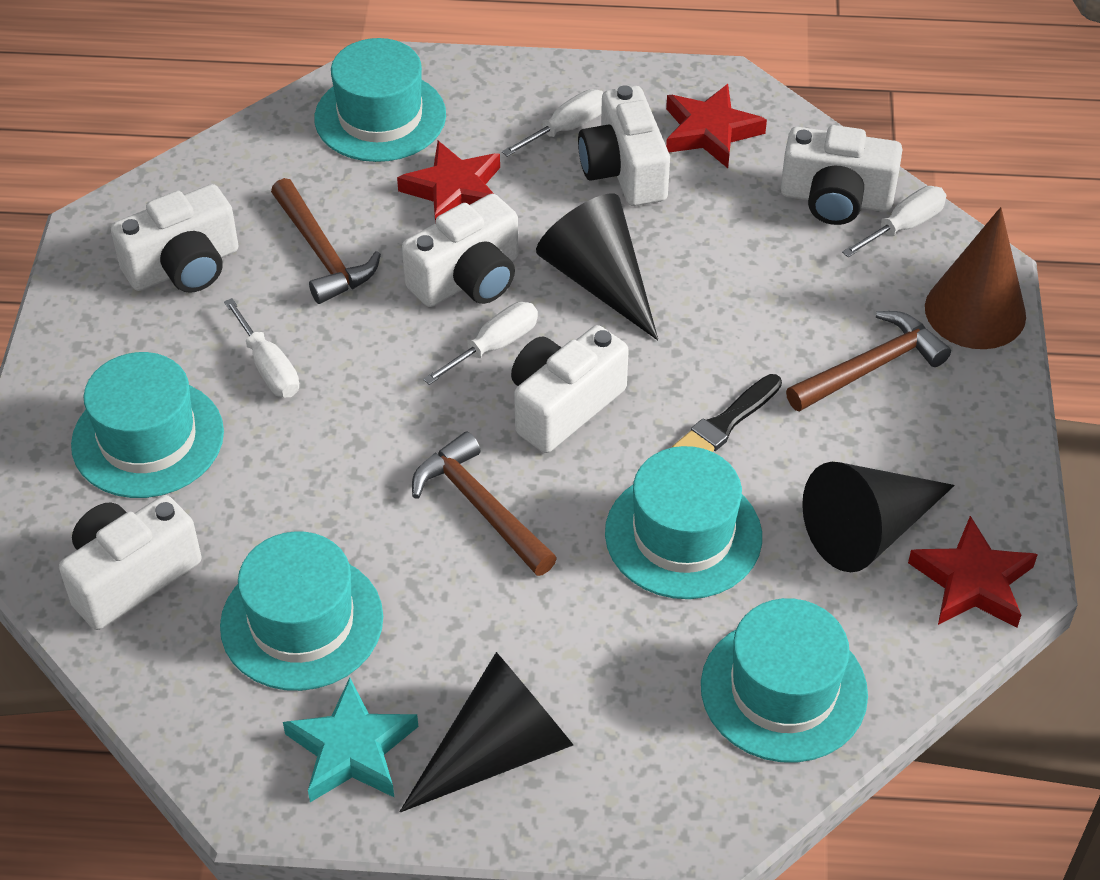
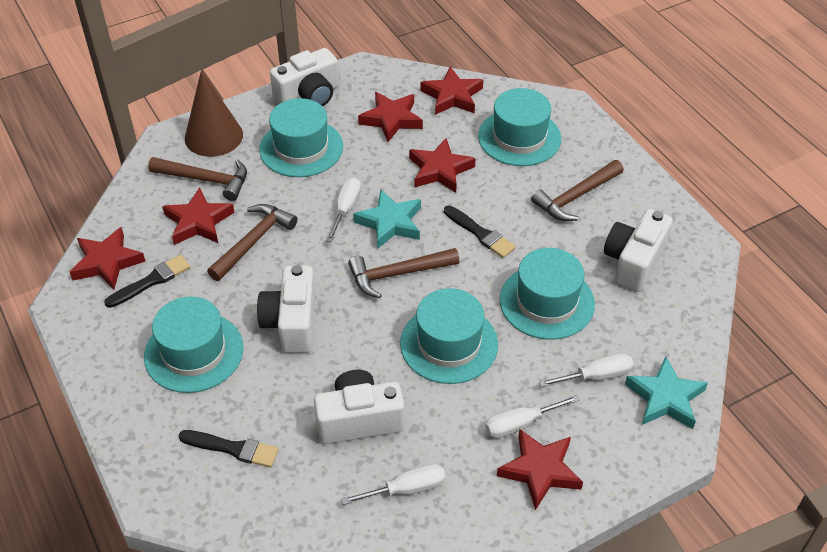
black brush: 1 -> 3
black cone: 3 -> 0
brown hammer: 3 -> 4
red star: 3 -> 6
turquoise star: 1 -> 2
white camera: 6 -> 4

